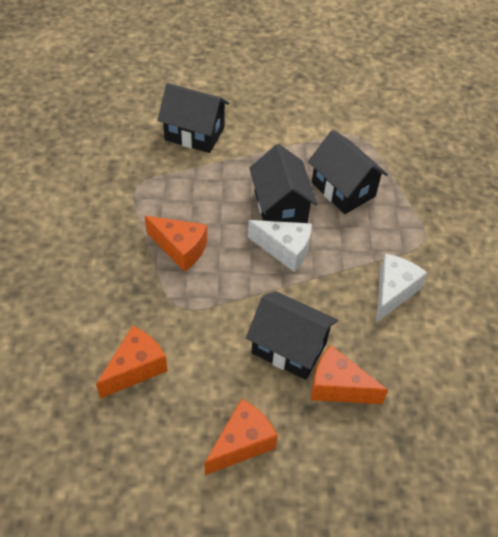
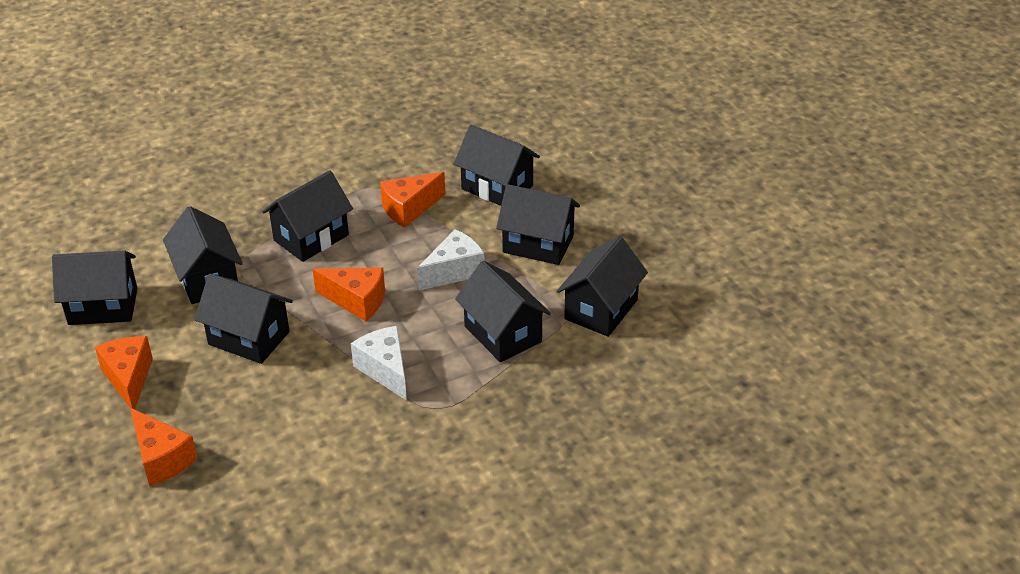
black house: 4 -> 8

